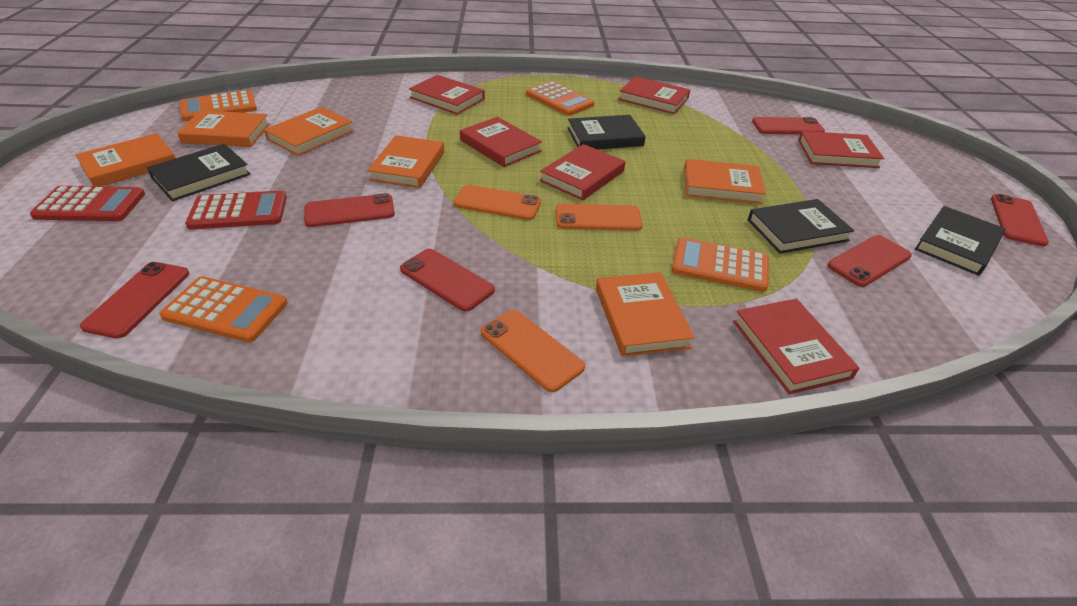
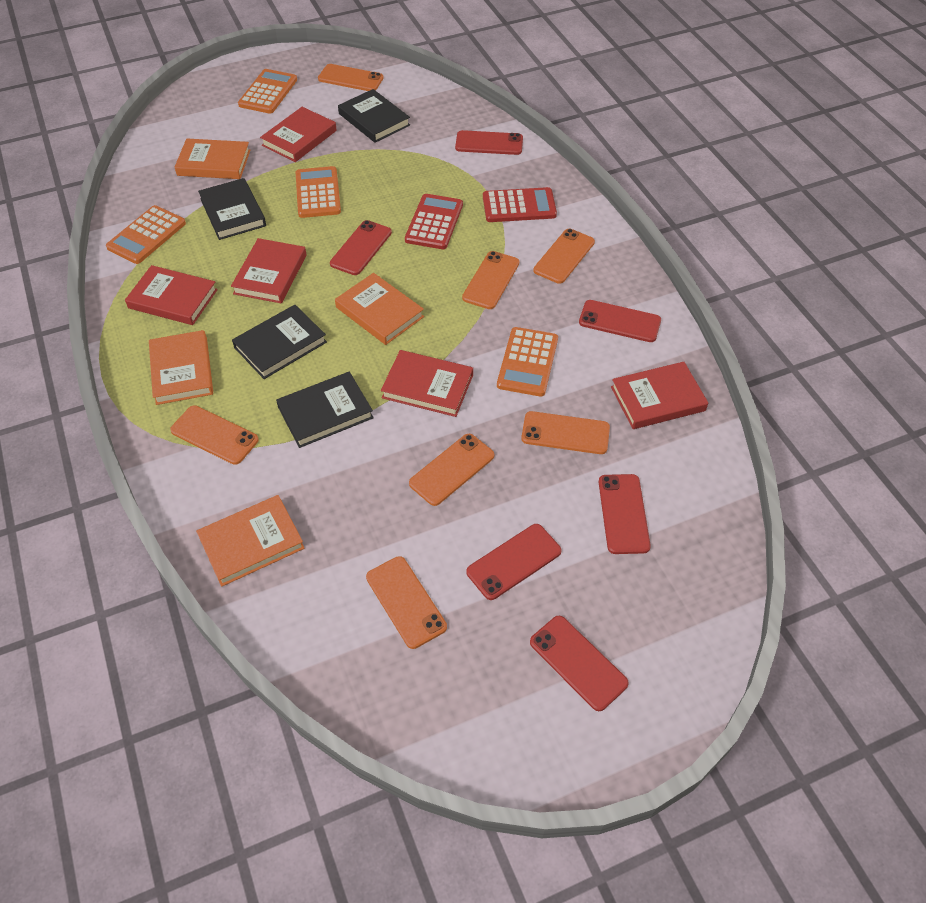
orange book: 6 -> 4
orange phone: 3 -> 7
red book: 6 -> 5

